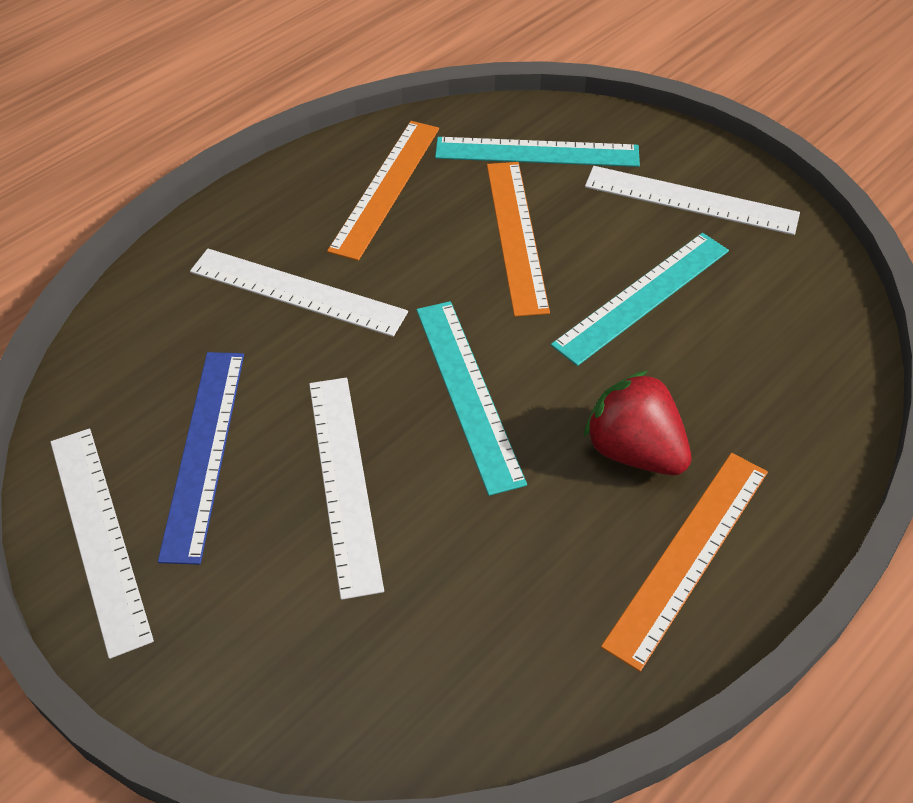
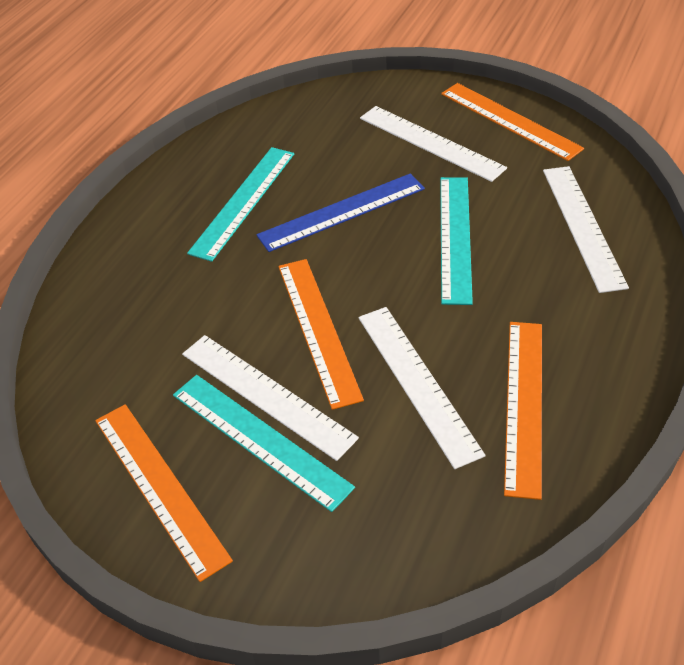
orange ruler: 3 -> 4
red strawberry: 1 -> 0

